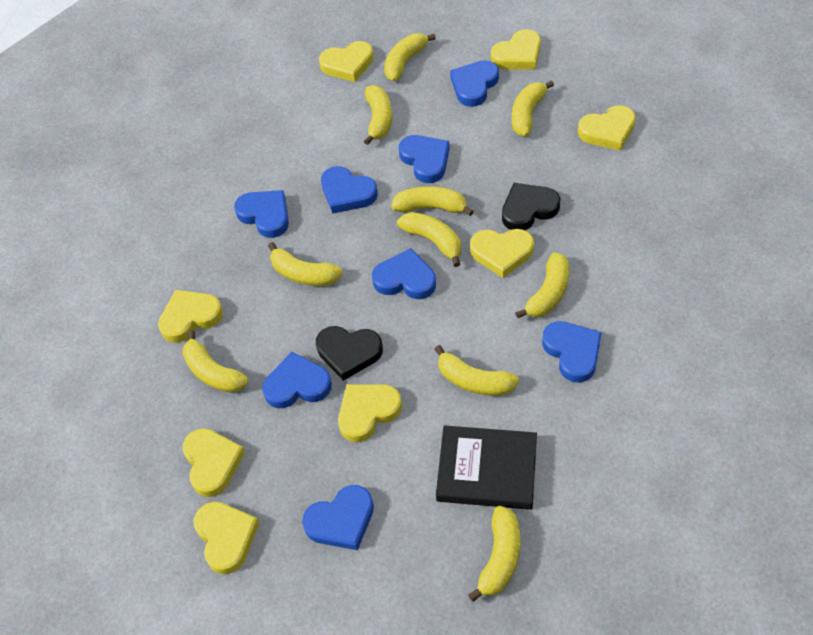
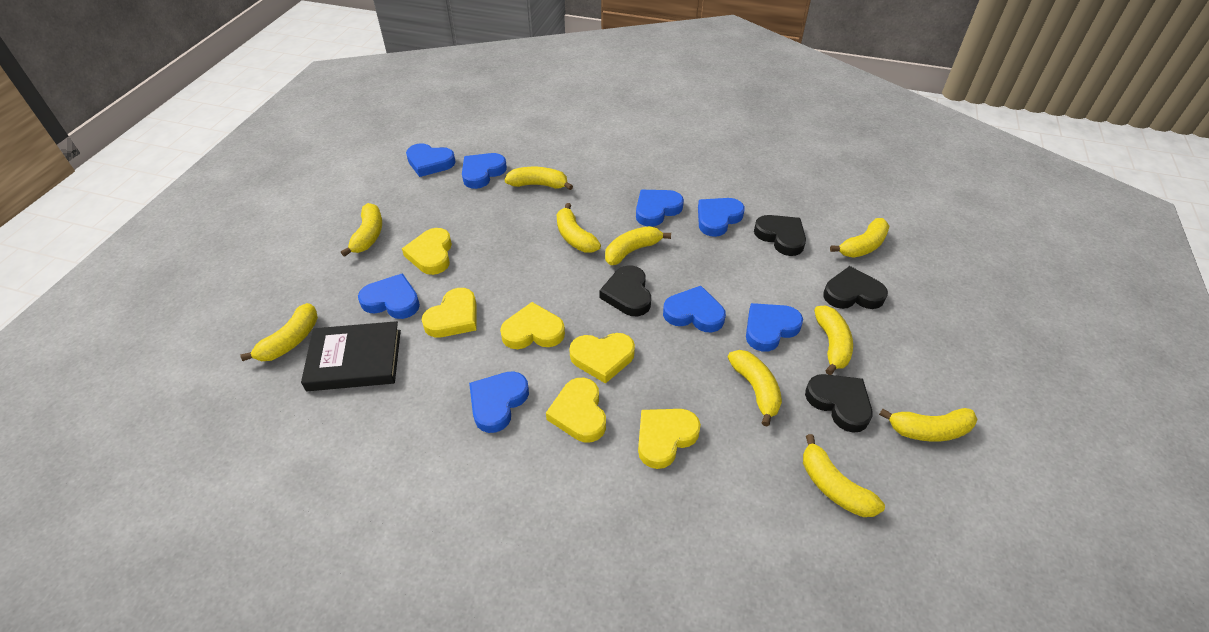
black heart: 2 -> 4
yellow heart: 8 -> 6

